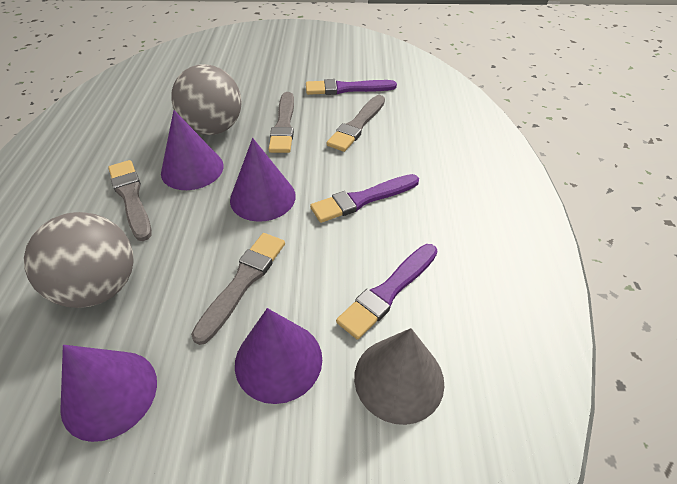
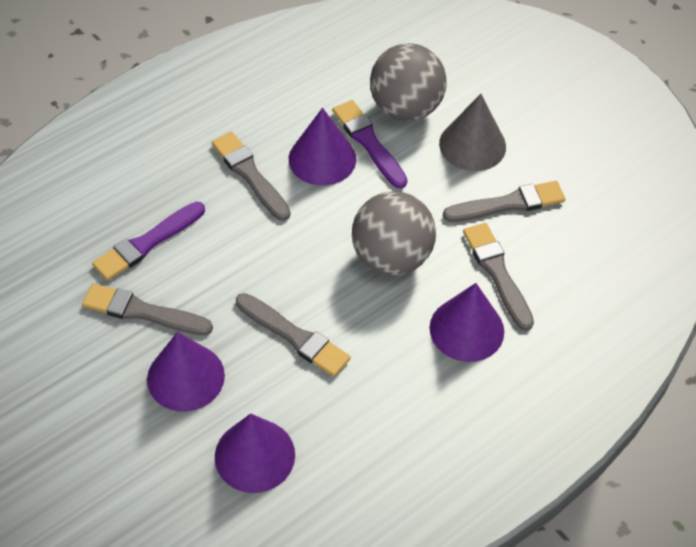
grey brush: 4 -> 5
purple brush: 3 -> 2

